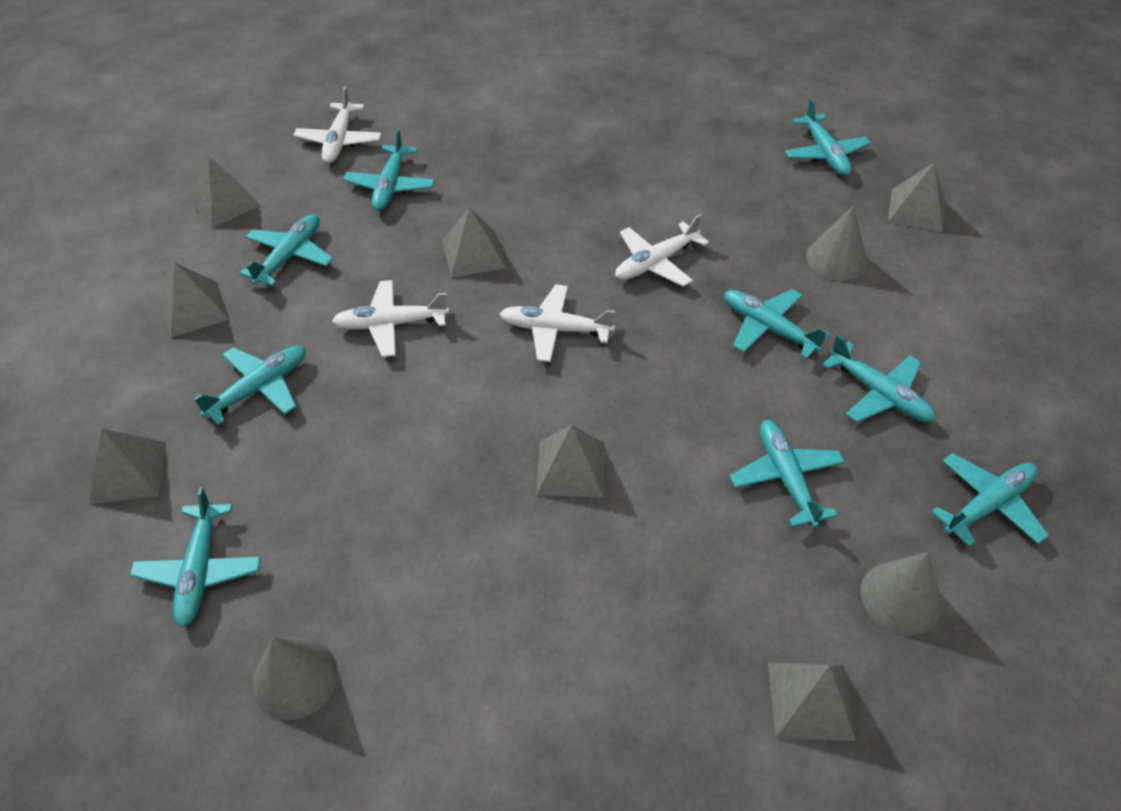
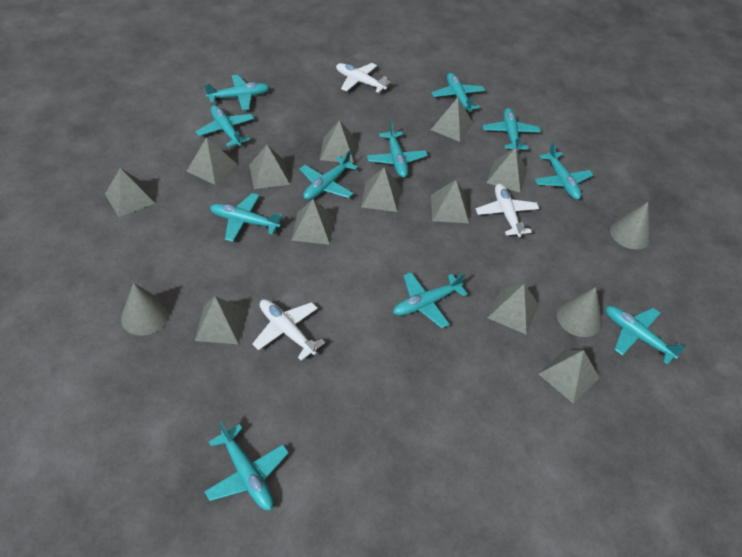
grey pyramid: 7 -> 12
turquoise plane: 9 -> 11
white plane: 4 -> 3

